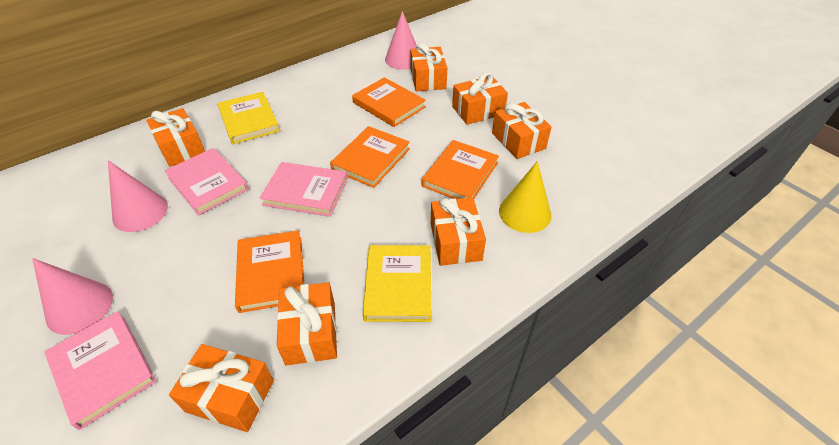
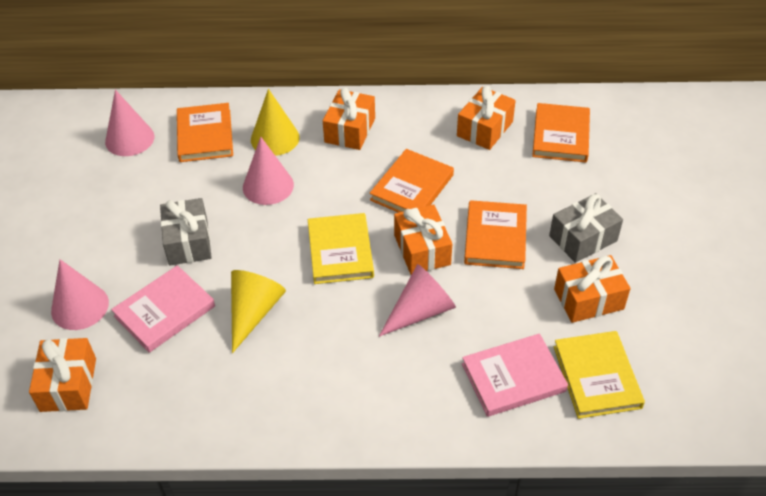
grey gift: 0 -> 2
orange gift: 7 -> 5
pink book: 3 -> 2
pink cone: 3 -> 4
yellow cone: 1 -> 2

